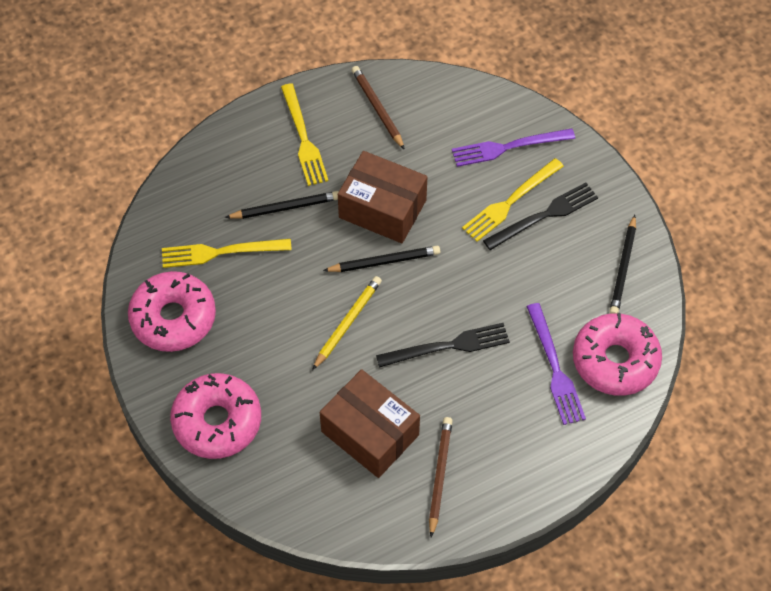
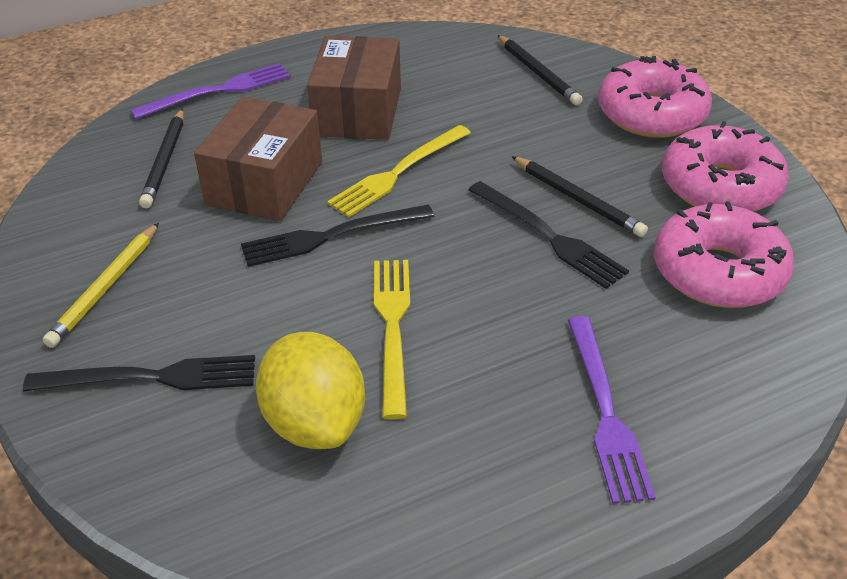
black fork: 2 -> 3
brown pencil: 2 -> 0
yellow fork: 3 -> 2
yellow lemon: 0 -> 1

